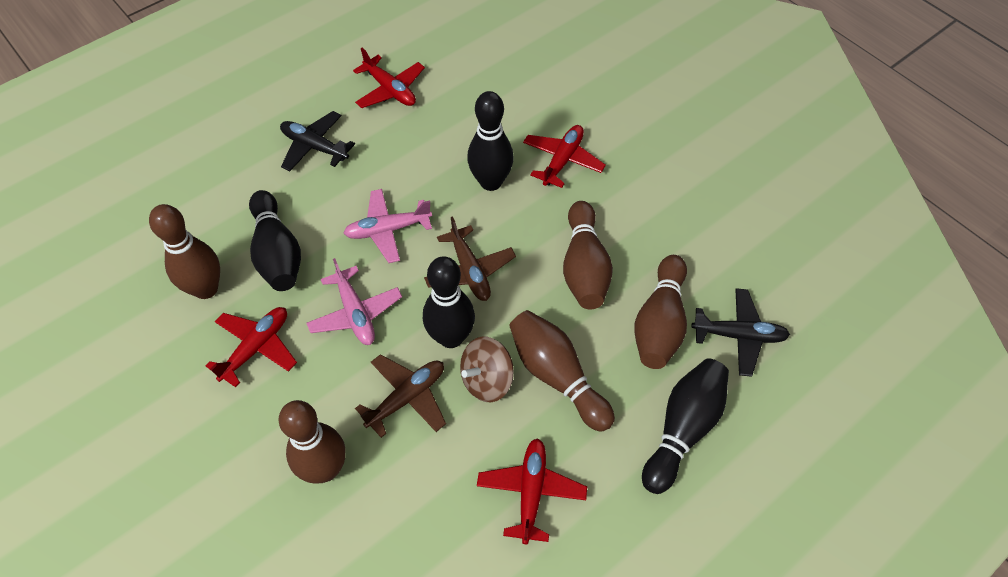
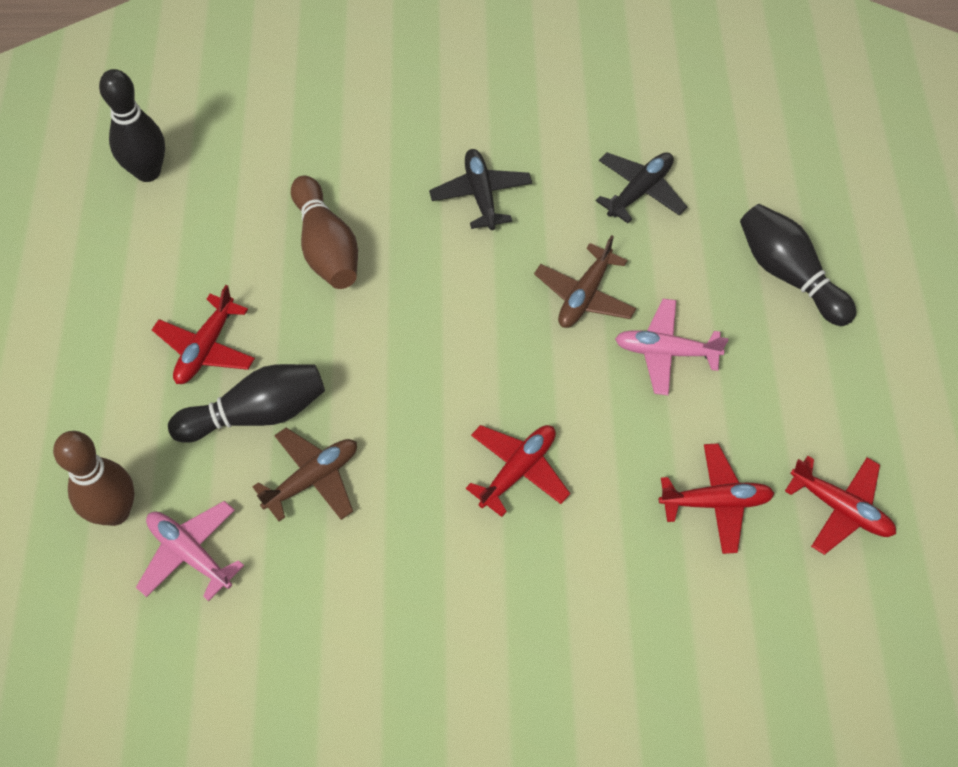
black bowling pin: 4 -> 3
brown bowling pin: 5 -> 2
brown spinning top: 1 -> 0

